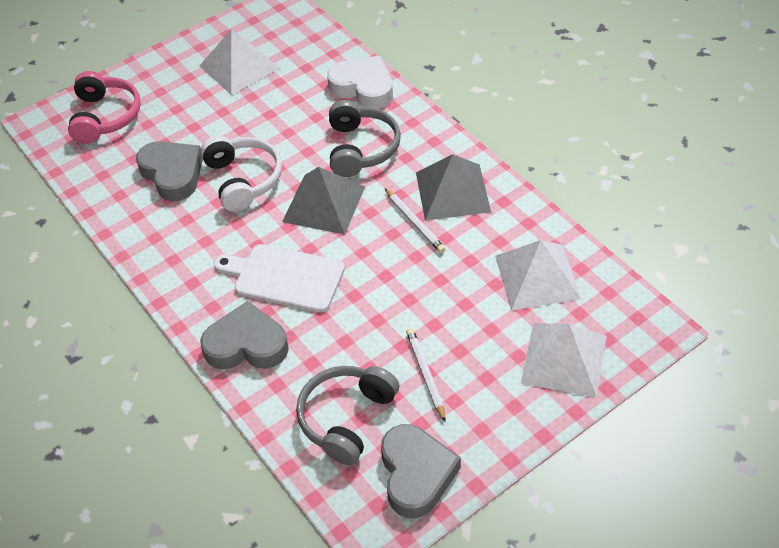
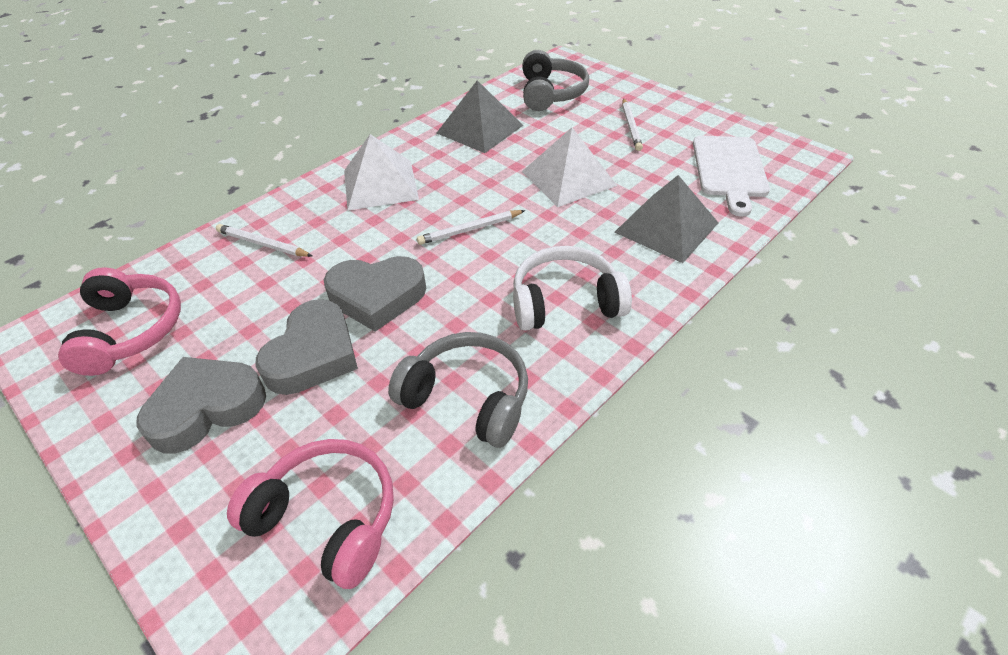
pink headphones: 1 -> 2
white heart: 1 -> 0
white pencil: 2 -> 3
white pyramid: 3 -> 2

